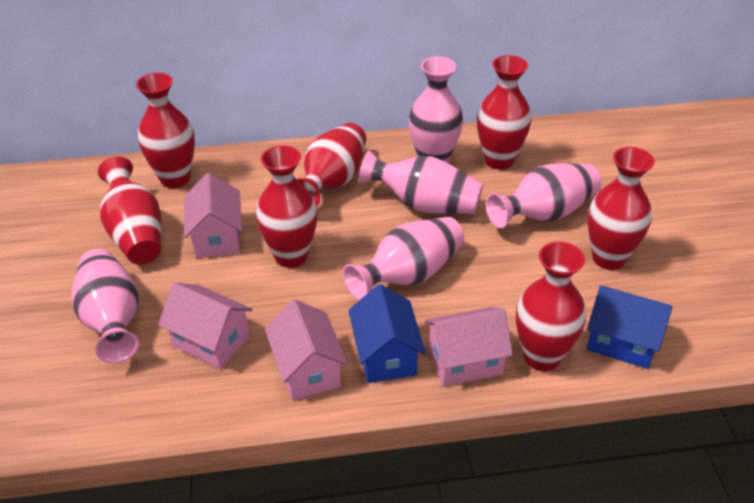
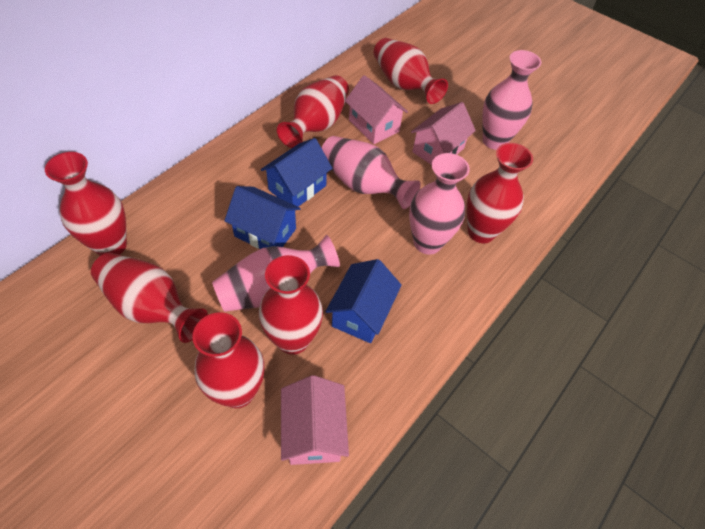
blue house: 2 -> 3
pink house: 4 -> 3
pink vase: 5 -> 4

